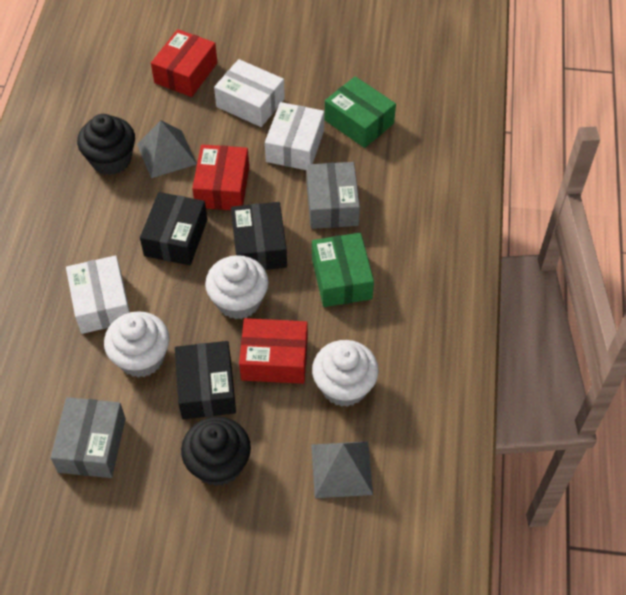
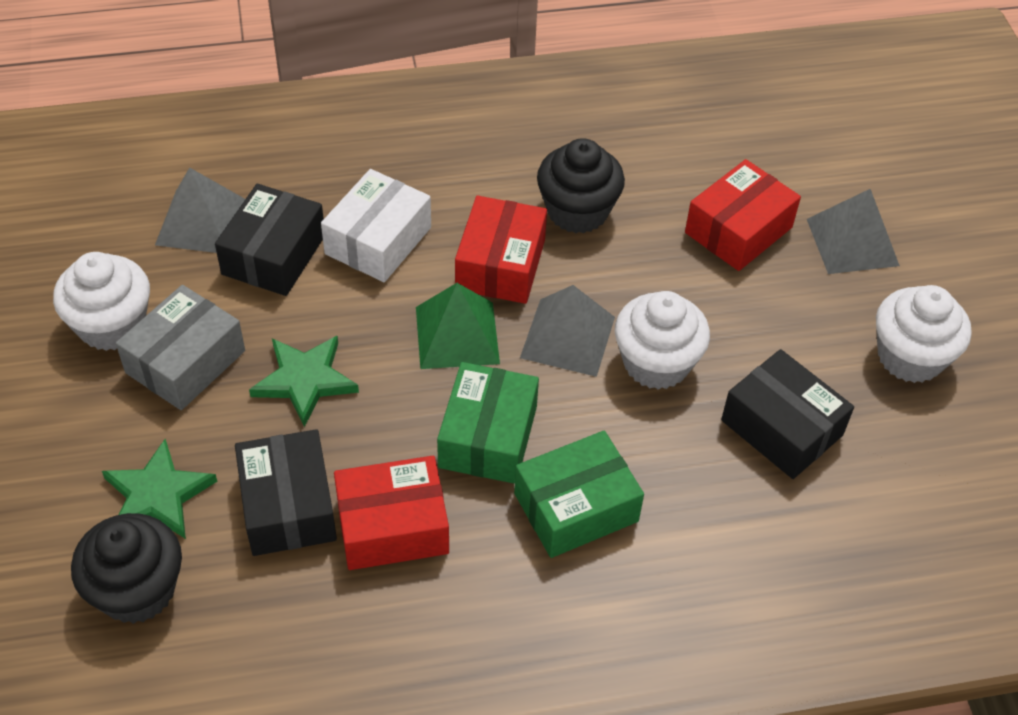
green pyramid: 0 -> 1
green star: 0 -> 2
grey box: 2 -> 1
grey pyramid: 2 -> 3
white box: 3 -> 1

